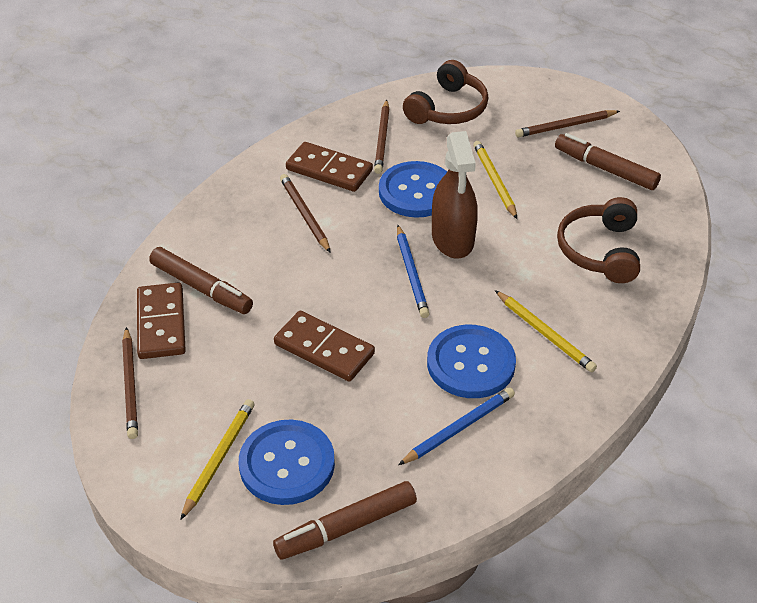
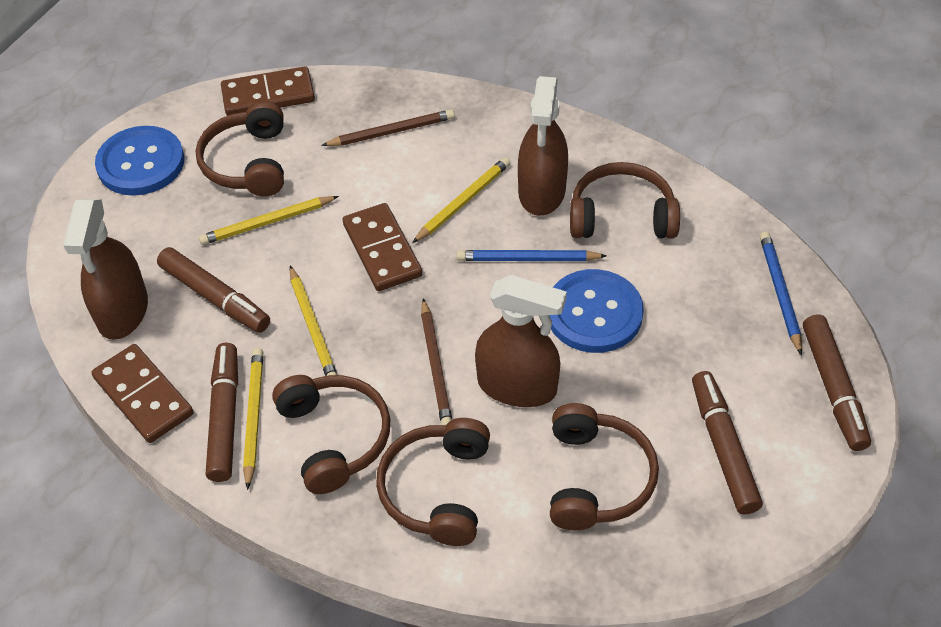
blue button: 3 -> 2
brown headphones: 2 -> 5
brown marker: 3 -> 4
brown pencil: 4 -> 2
brown spray bottle: 1 -> 3
yellow pencil: 3 -> 4

